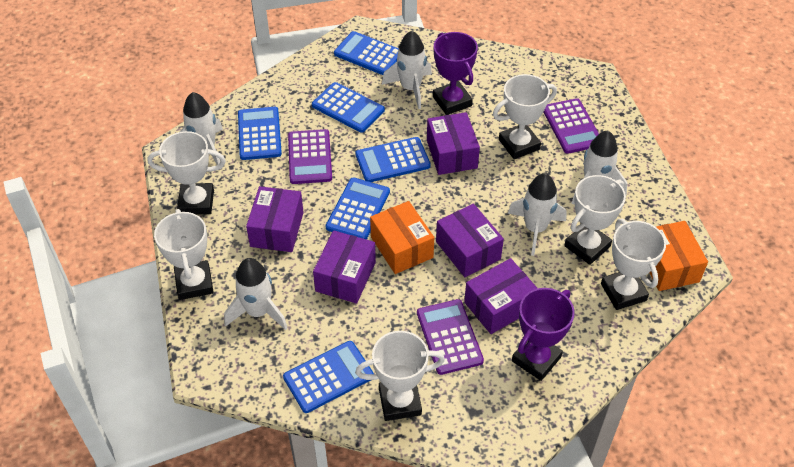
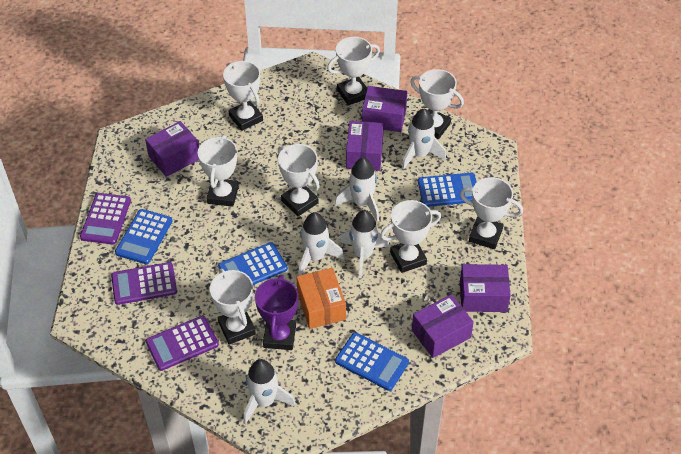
blue calculator: 6 -> 4
orange box: 2 -> 1
purple trophy: 2 -> 1
white trophy: 6 -> 8

